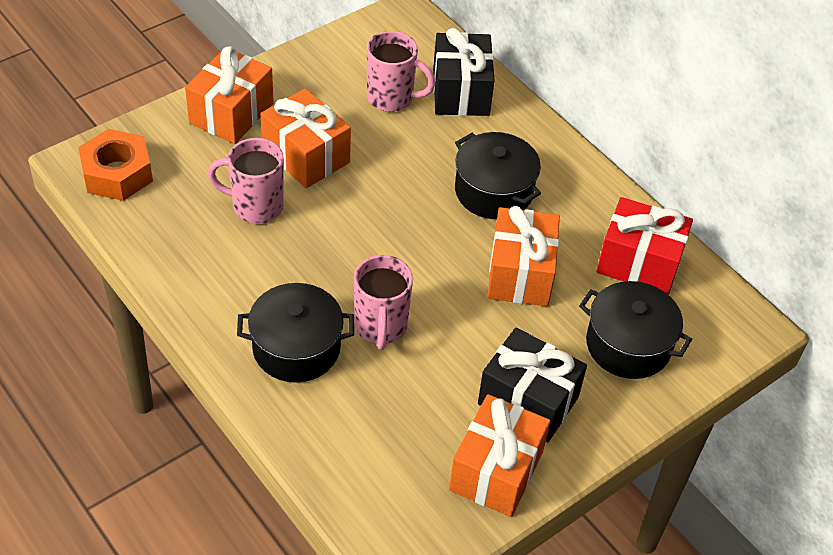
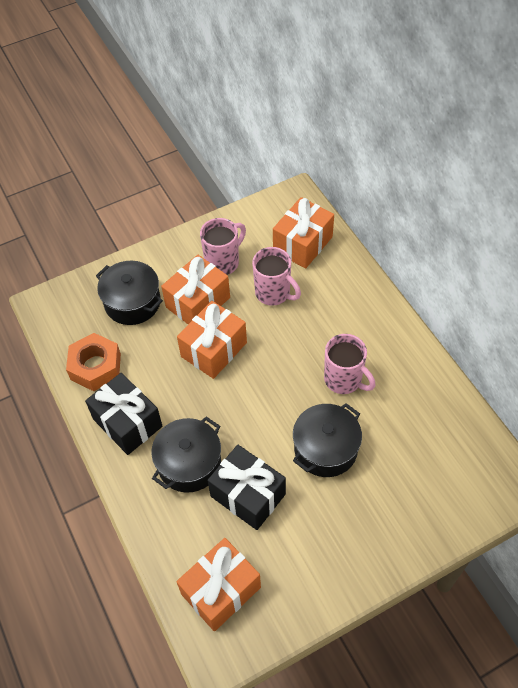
red gift: 1 -> 0

